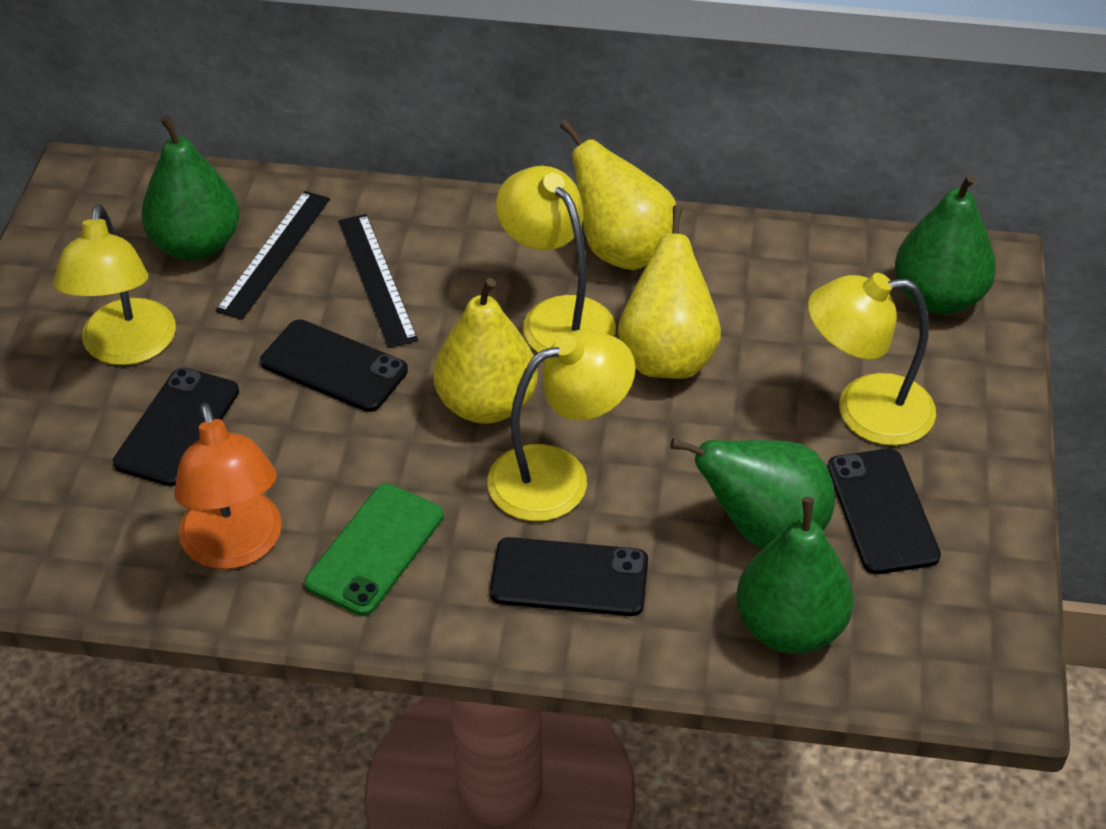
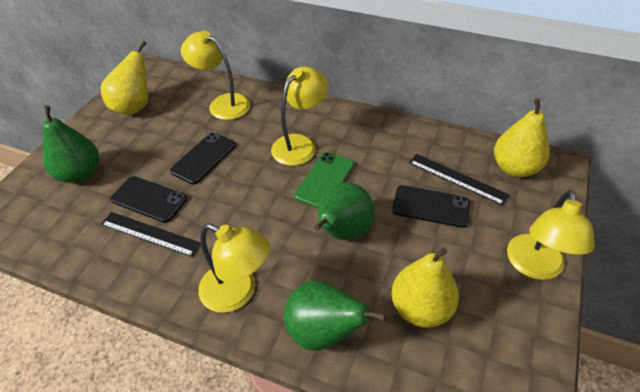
black phone: 4 -> 3
green pear: 4 -> 3
orange lamp: 1 -> 0

